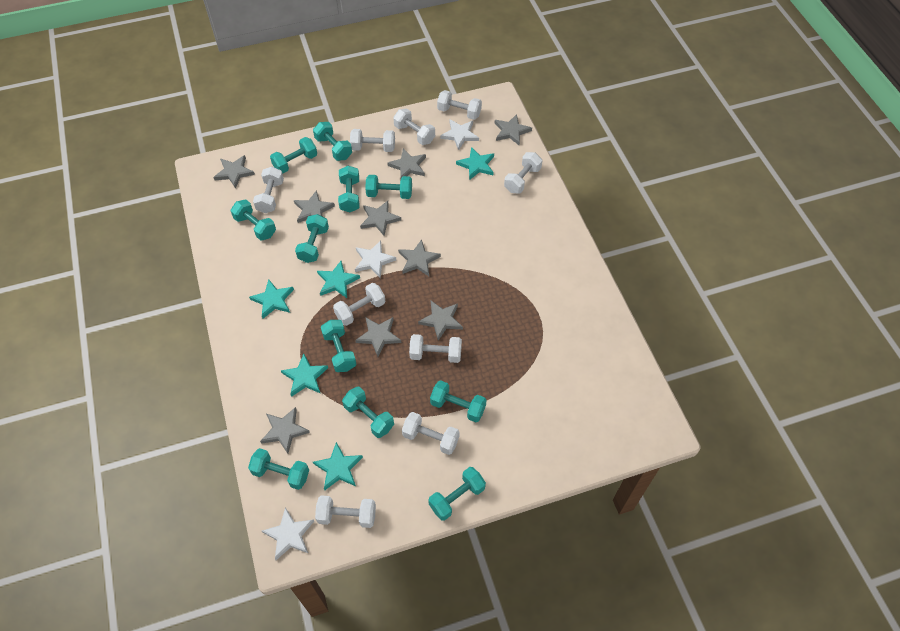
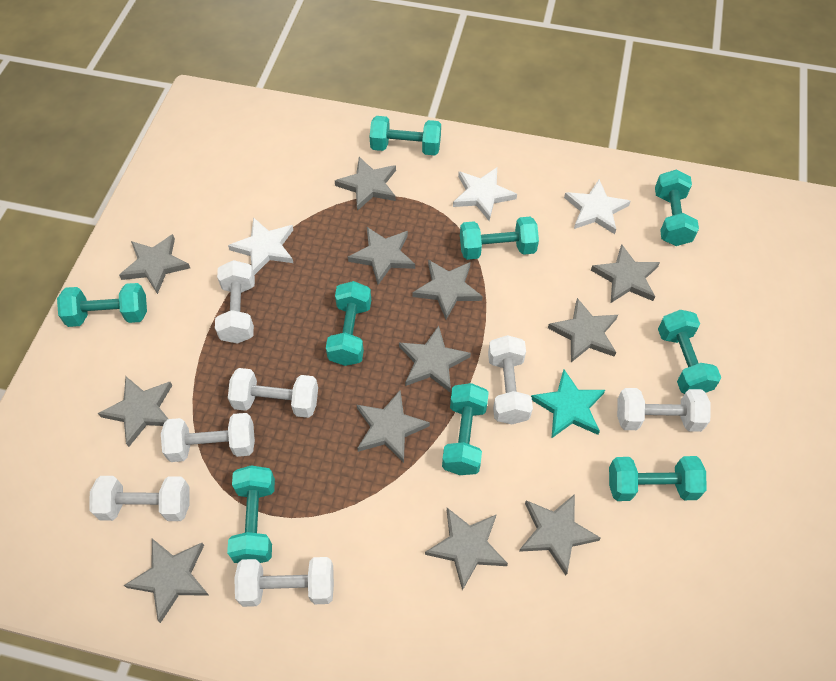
grey star: 9 -> 12
turquoise dumbbell: 11 -> 9
turquoise star: 5 -> 1
white dumbbell: 9 -> 7

